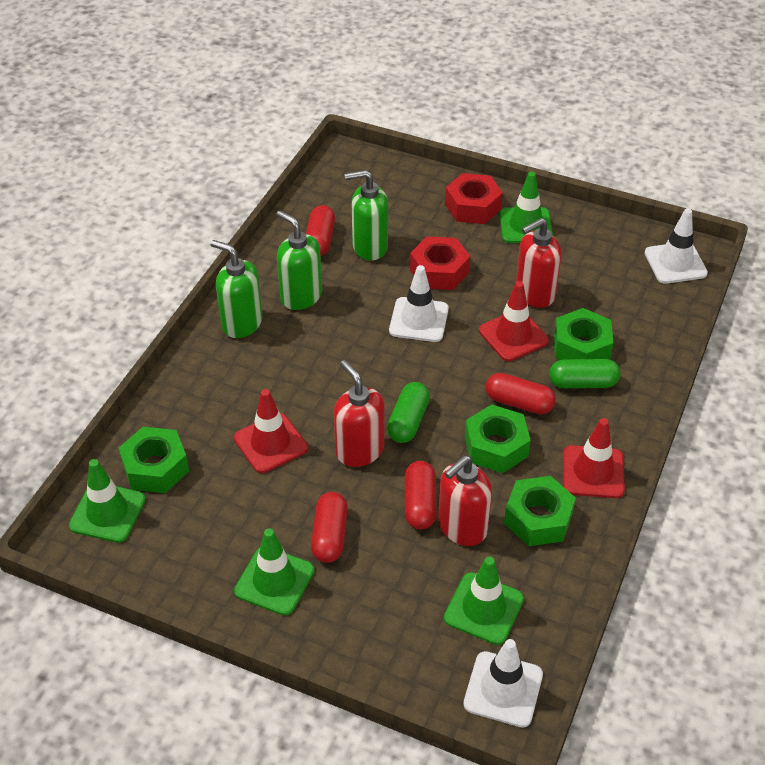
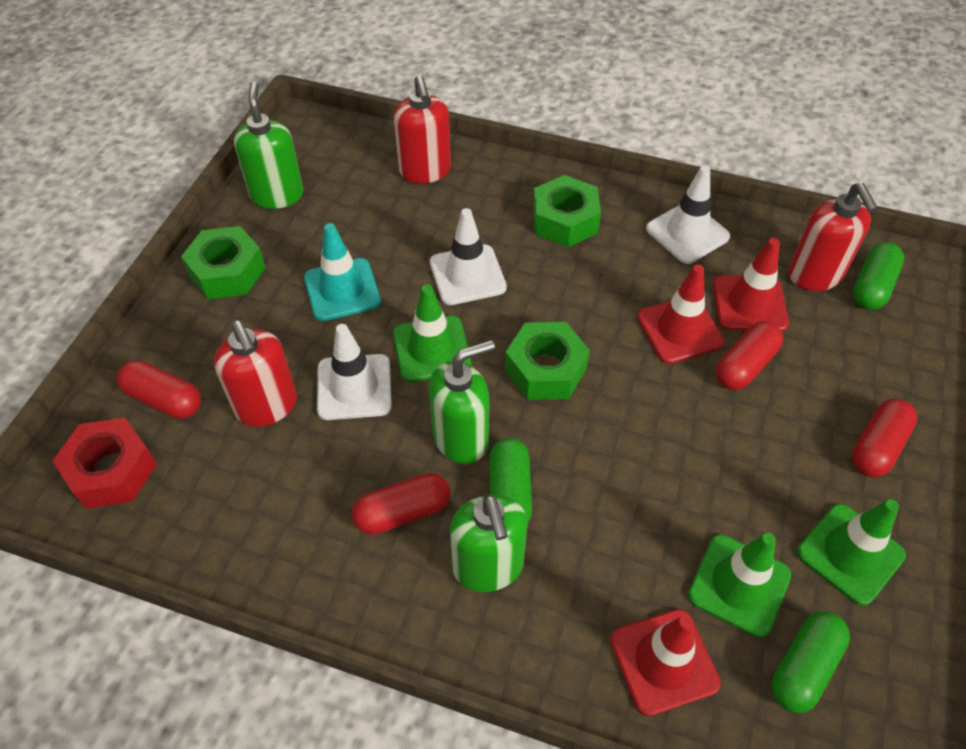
green capsule: 2 -> 3
green nut: 4 -> 3
green traffic cone: 4 -> 3
red nut: 2 -> 1
turquoise traffic cone: 0 -> 1

